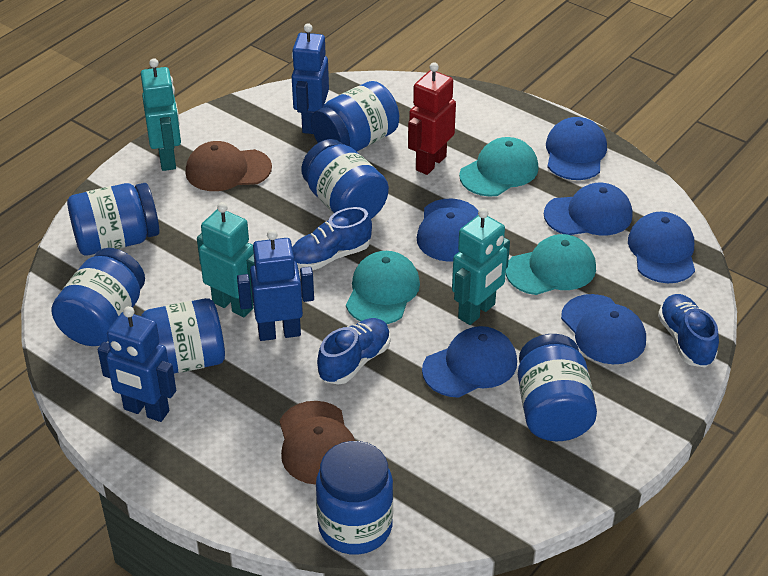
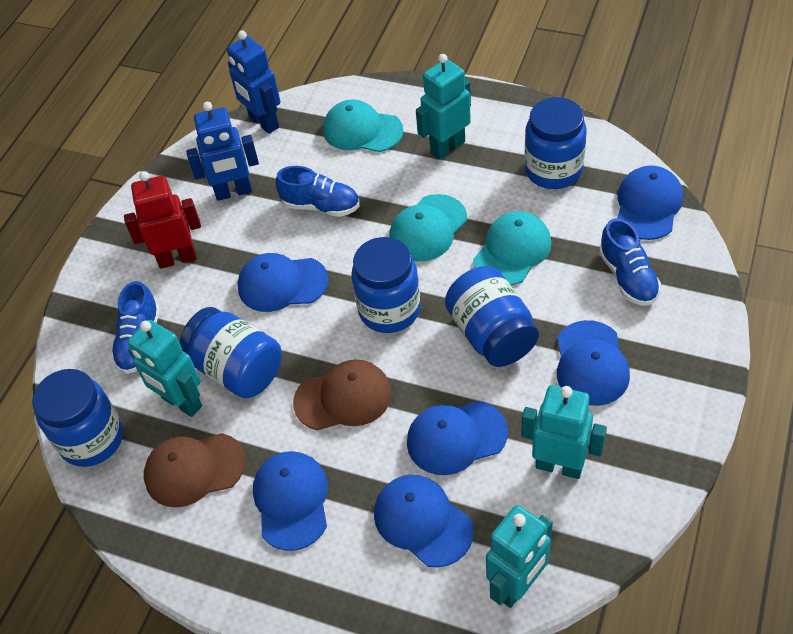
blue jar: 7 -> 5
blue robot: 3 -> 2
turquoise robot: 3 -> 4

